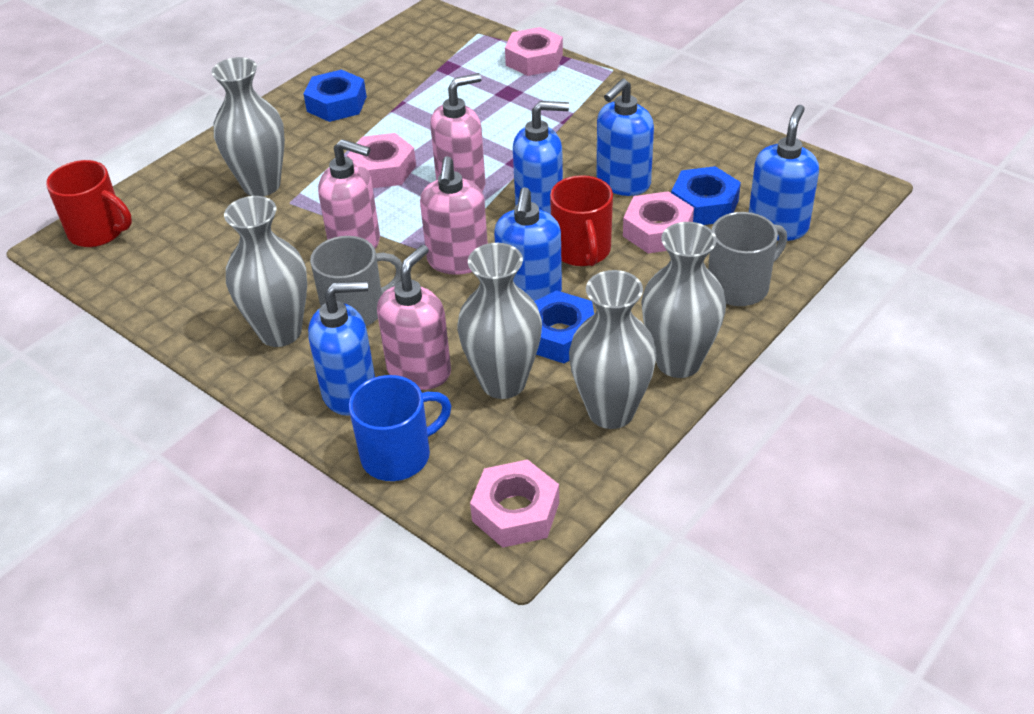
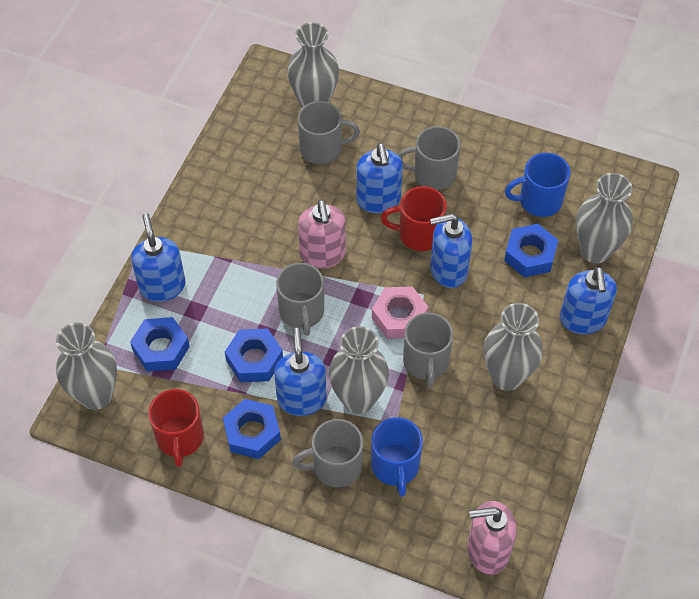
blue mug: 1 -> 2
blue nut: 3 -> 4
grey mug: 2 -> 5
pink nut: 4 -> 1
pink soap dispenser: 4 -> 2

